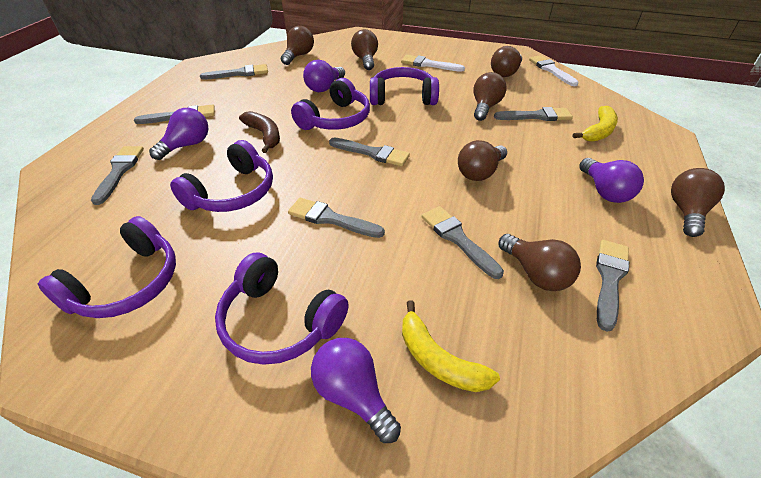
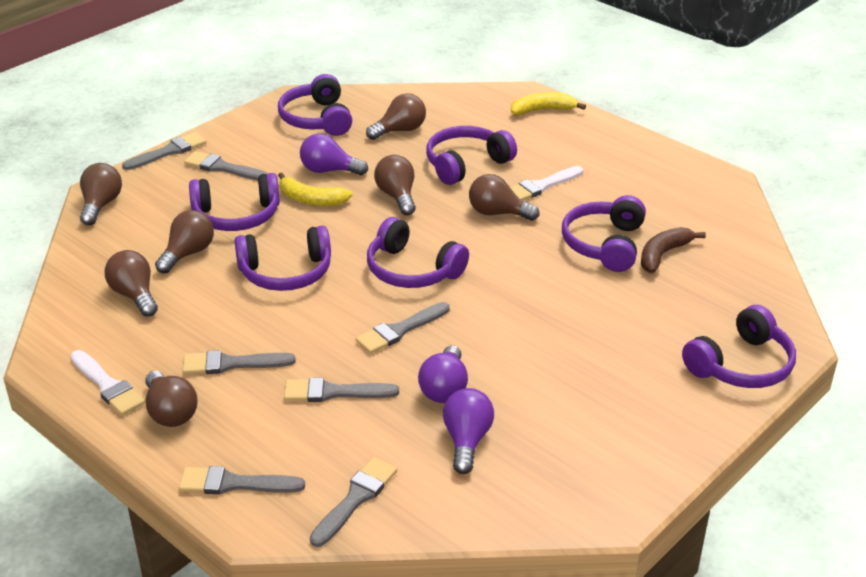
grey brush: 8 -> 7
purple headphones: 5 -> 7
purple light bulb: 4 -> 3

